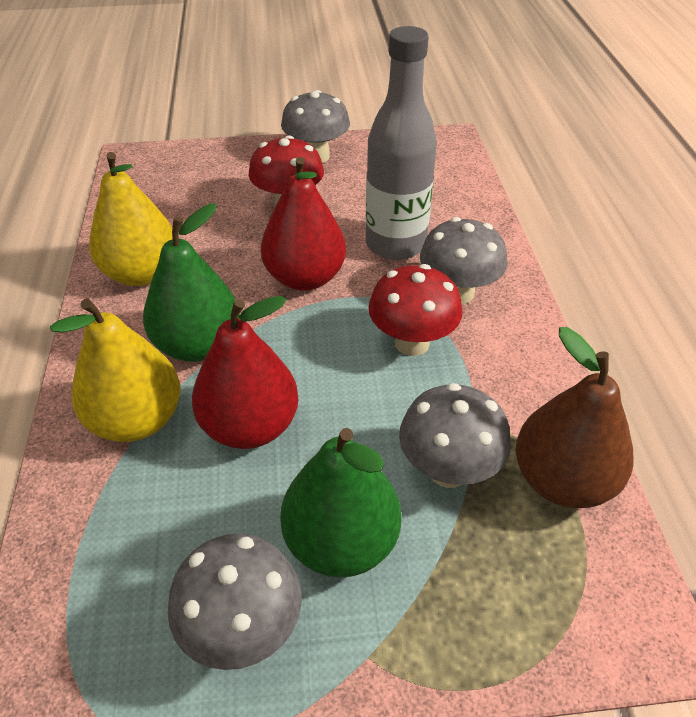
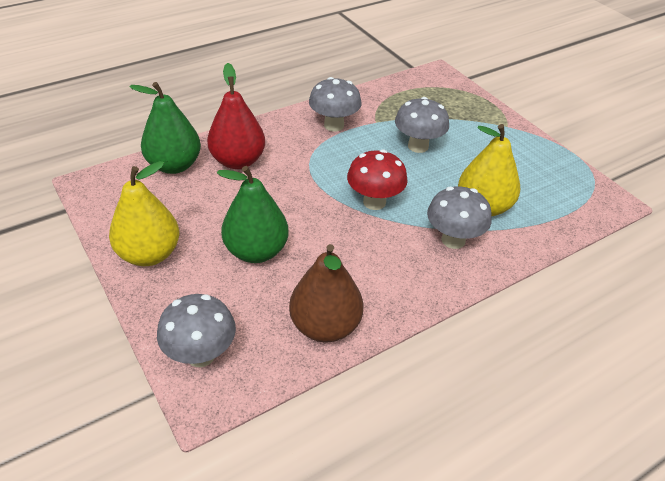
grey bottle: 1 -> 0
red mushroom: 2 -> 1
red pear: 2 -> 1

